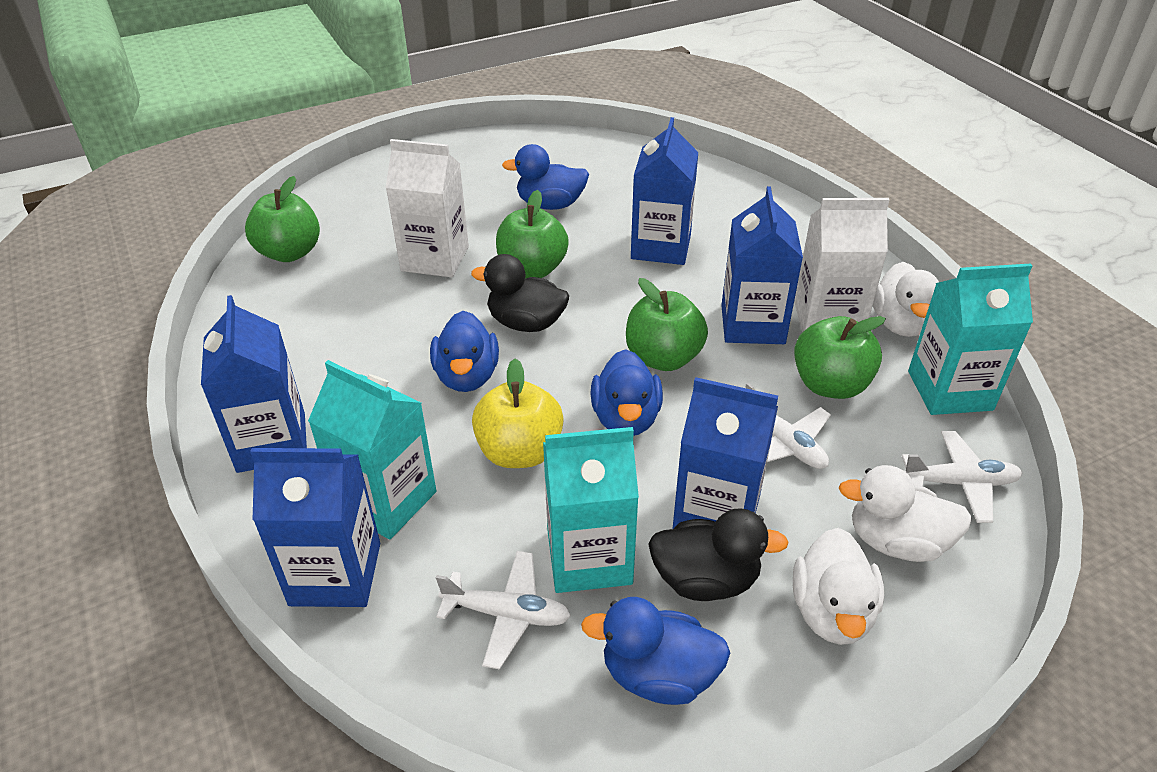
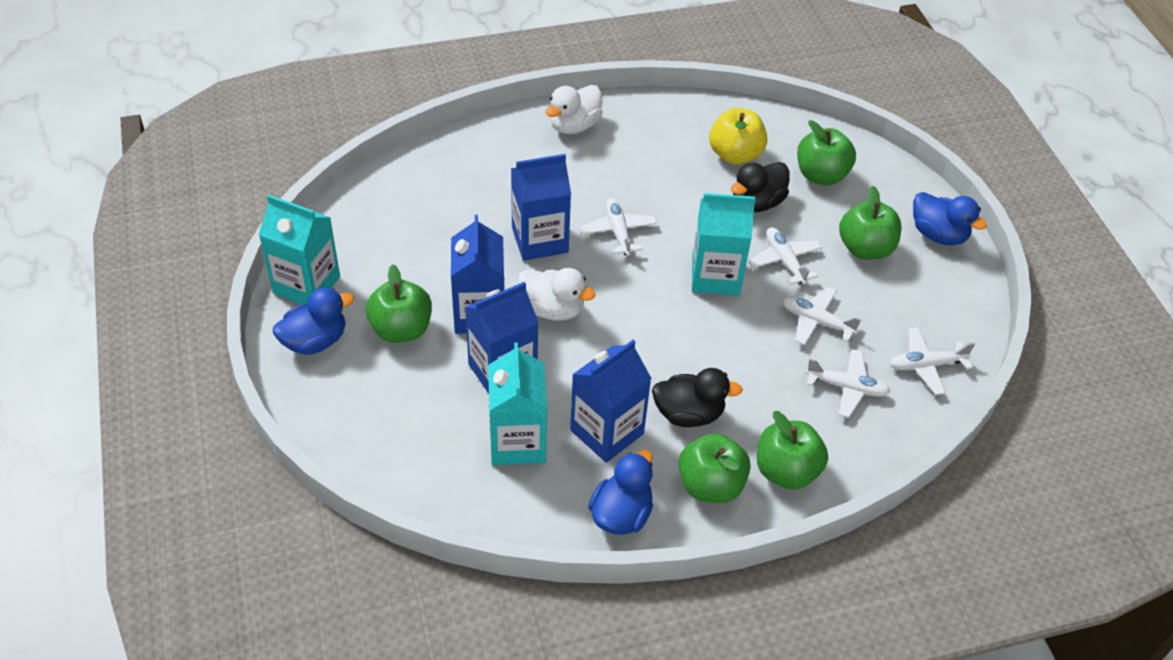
blue carton: 5 -> 4
blue duck: 4 -> 3
green apple: 4 -> 5
white carton: 2 -> 0
white duck: 3 -> 2
white plane: 3 -> 5

